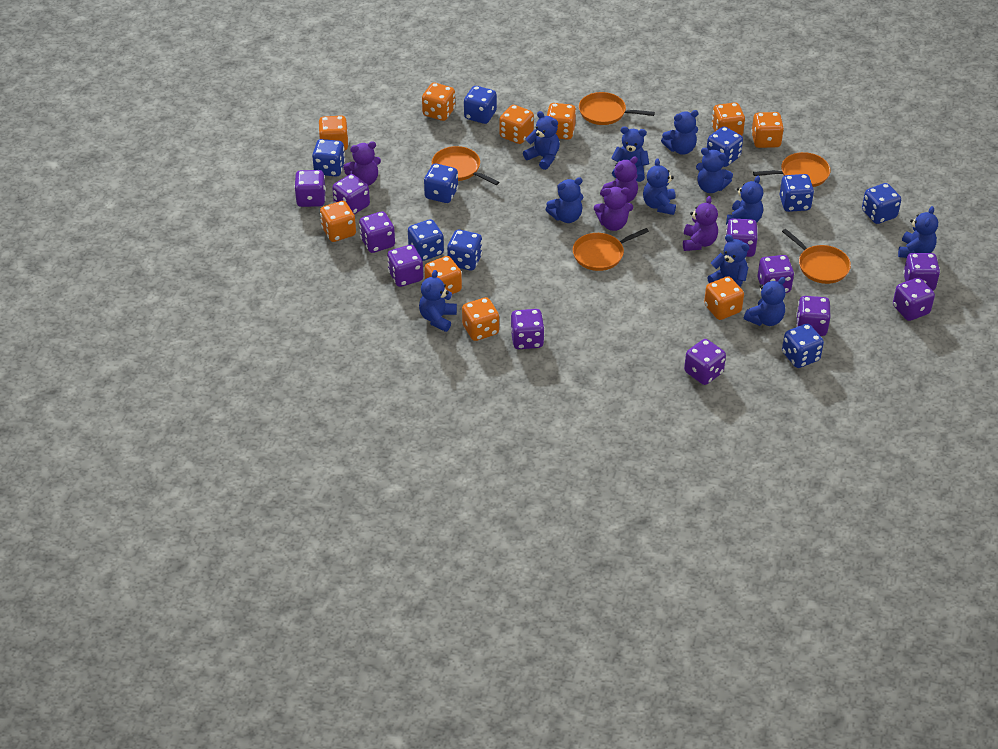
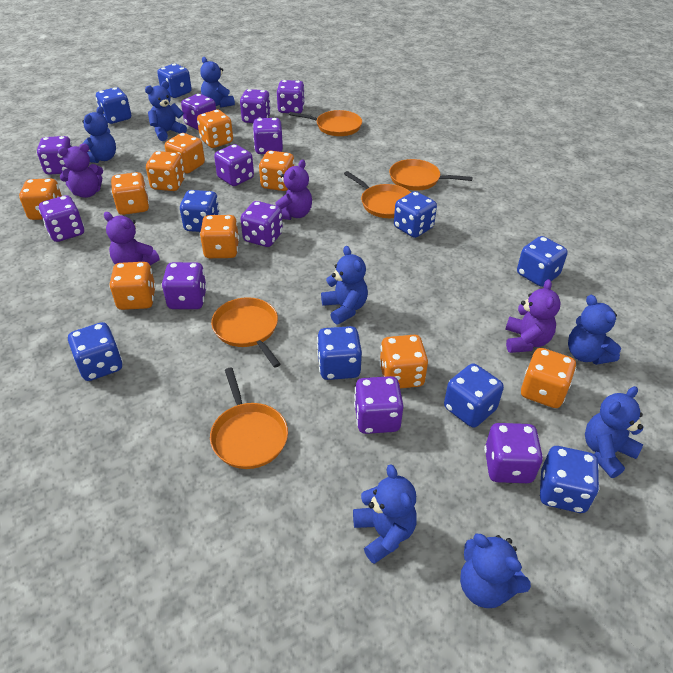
blue teddy bear: 11 -> 8

